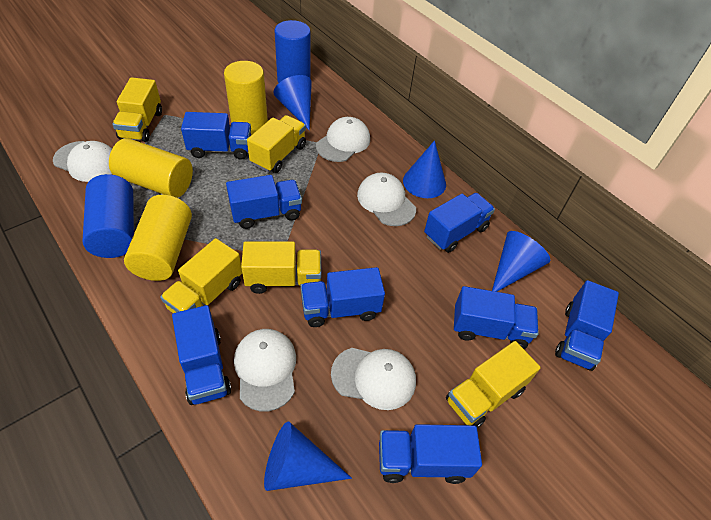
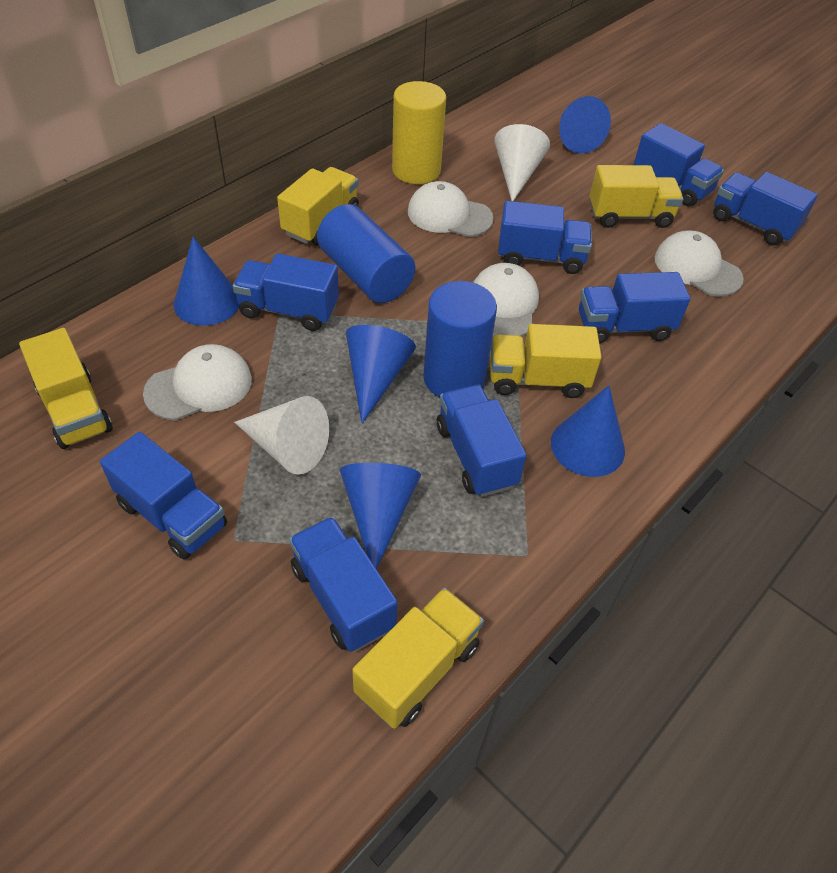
blue cone: 4 -> 5
white cap: 5 -> 4
white cone: 0 -> 2
yellow cylinder: 3 -> 1

